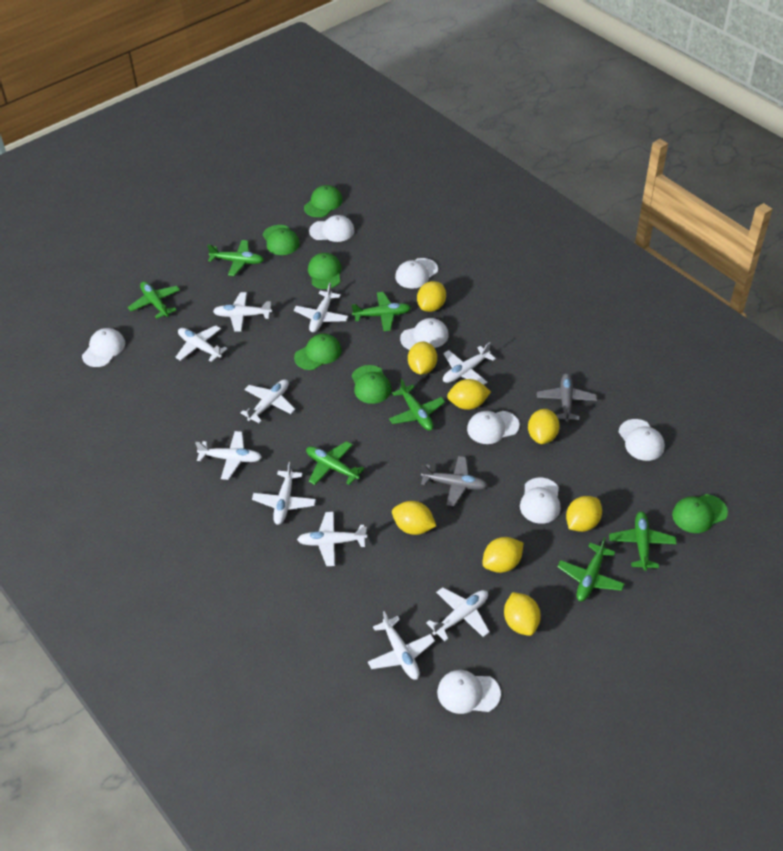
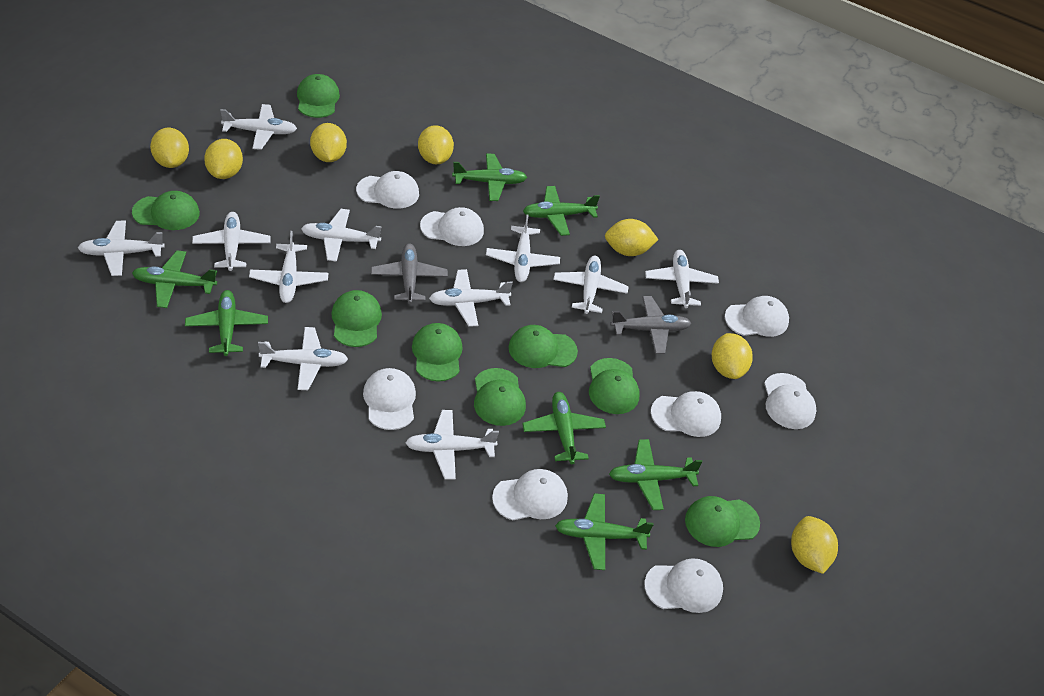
green cap: 6 -> 8
white plane: 10 -> 11
yellow lemon: 8 -> 7

